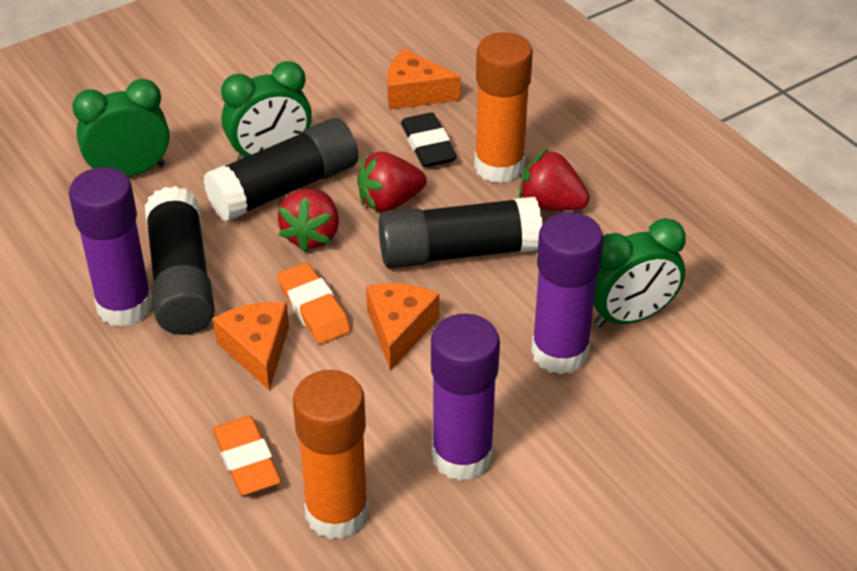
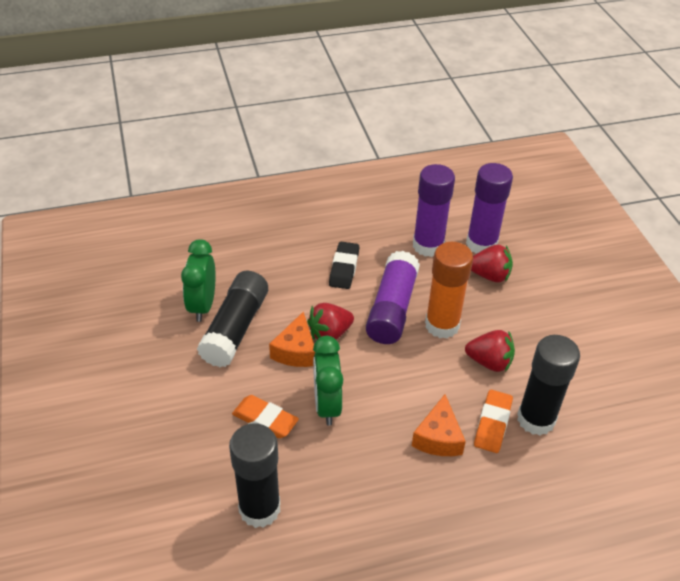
green clock: 3 -> 2
orange cheese: 3 -> 2
orange glue stick: 2 -> 1

